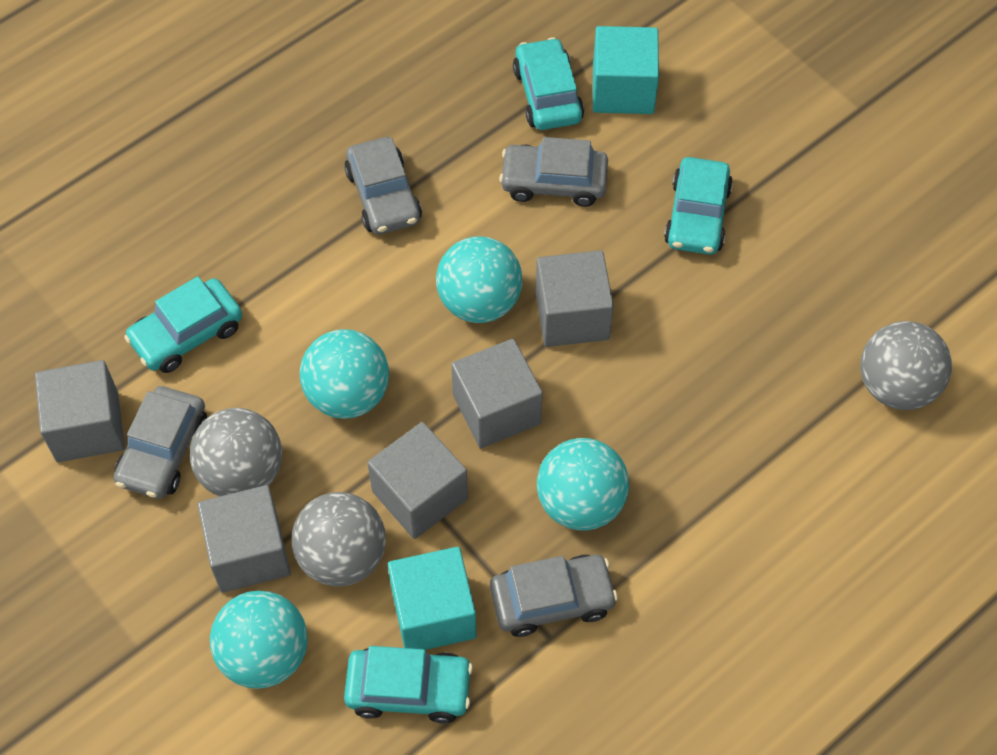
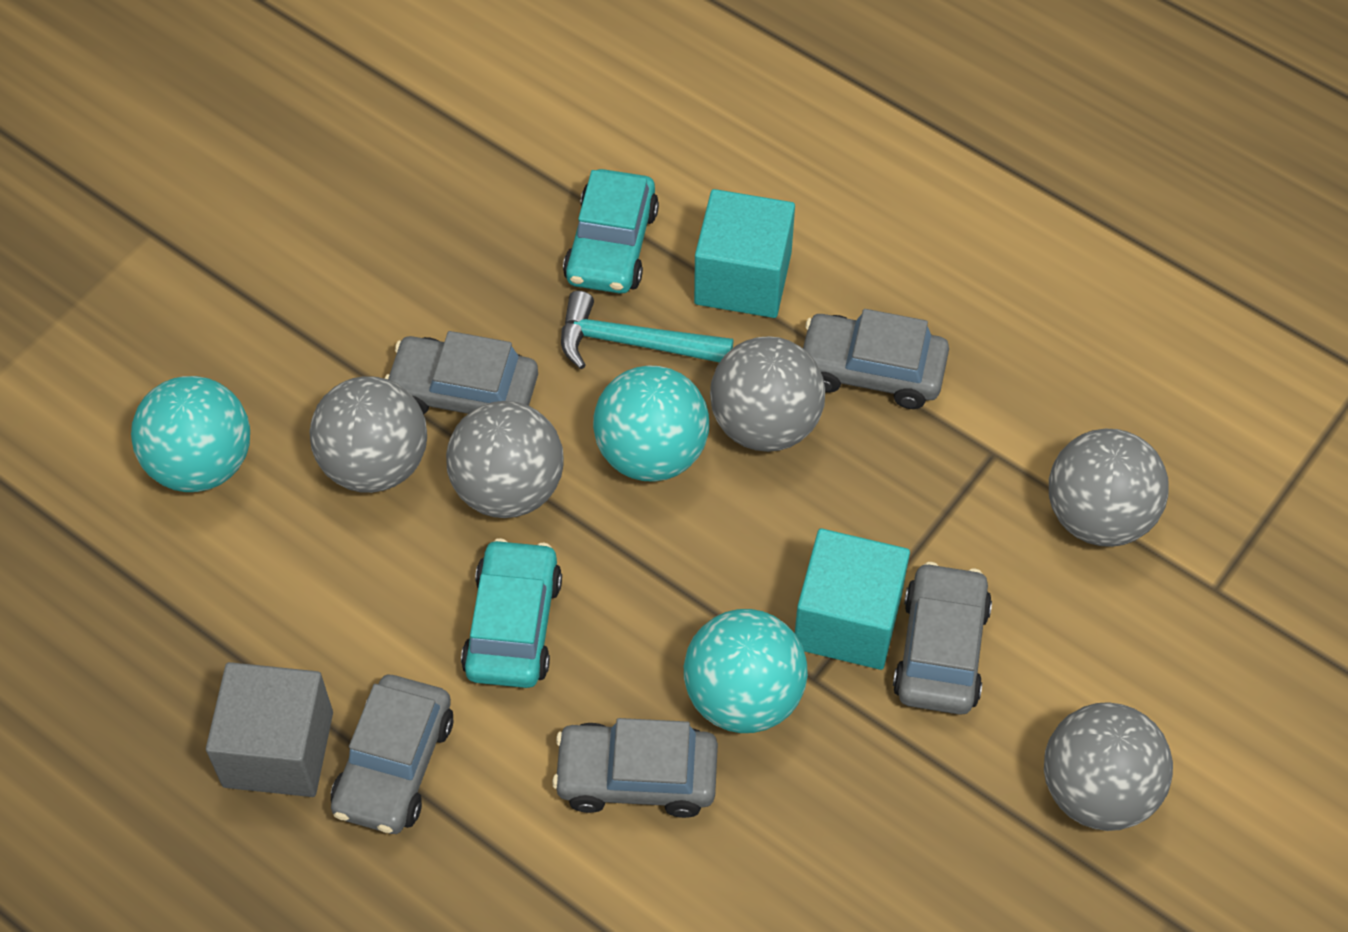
grey ball: 3 -> 5
grey car: 4 -> 5
grey cube: 5 -> 1
turquoise ball: 4 -> 3
turquoise car: 4 -> 2
turquoise hammer: 0 -> 1

